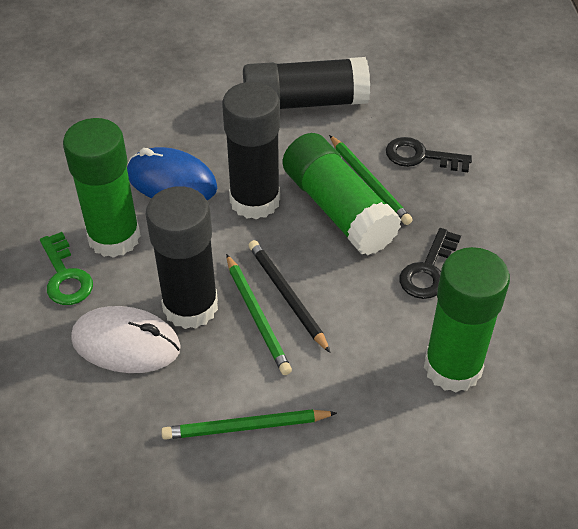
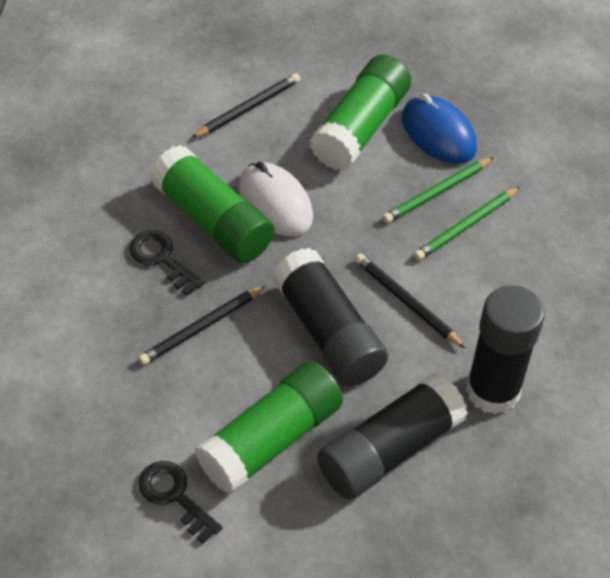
black pencil: 1 -> 3
green key: 1 -> 0
green pencil: 3 -> 2

